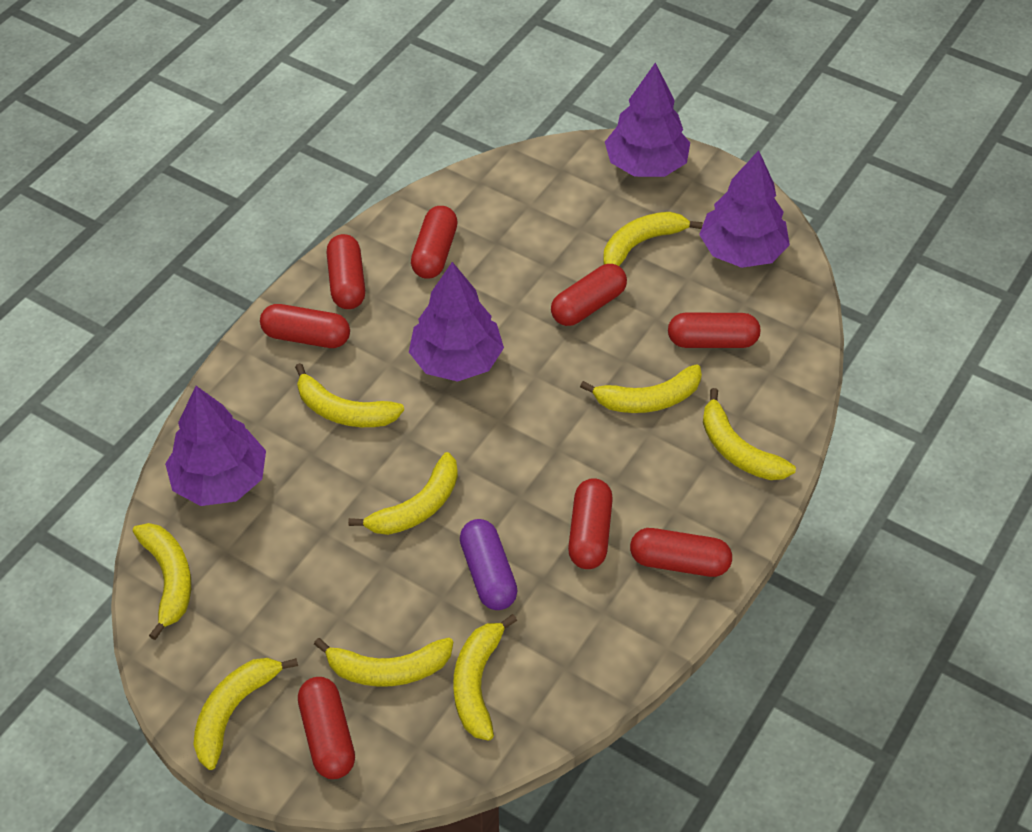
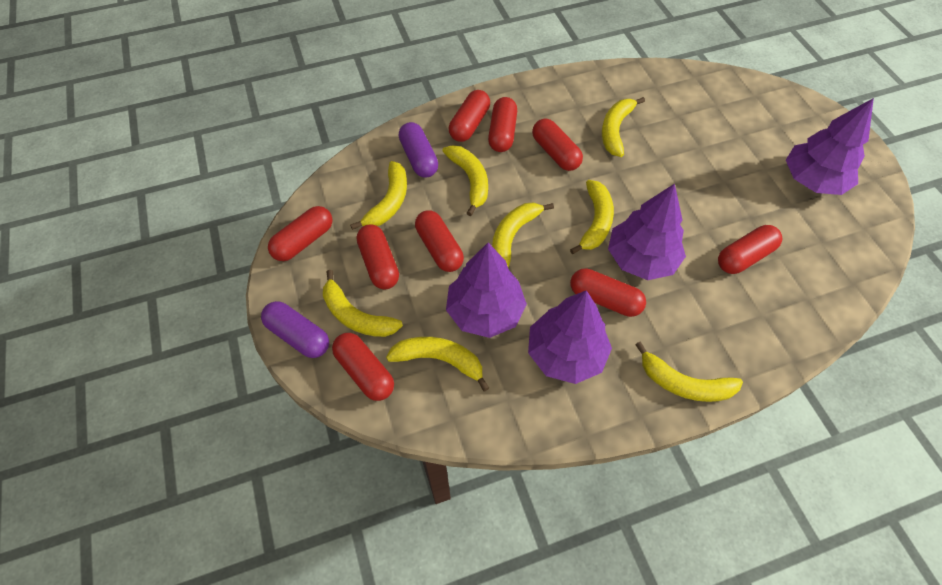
purple capsule: 1 -> 2
red capsule: 8 -> 9
yellow banana: 9 -> 8

